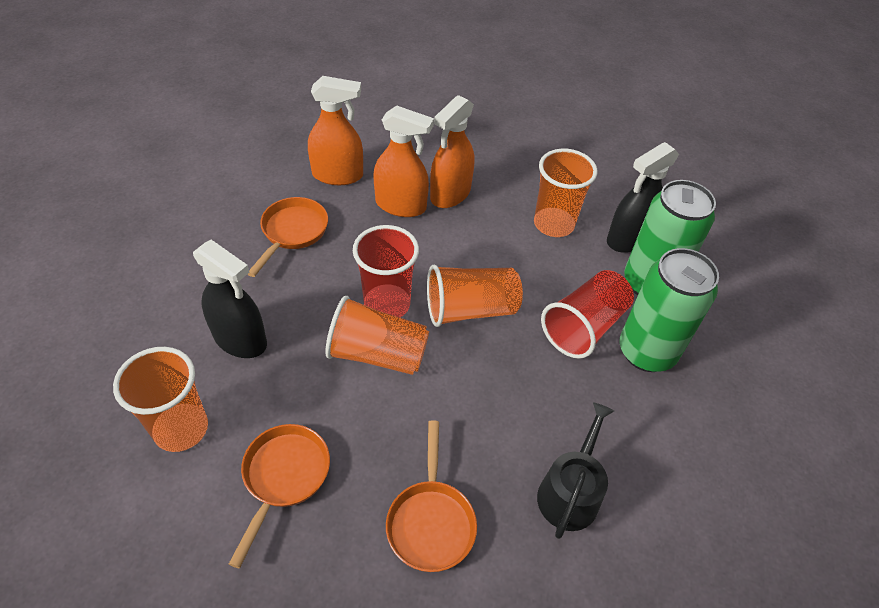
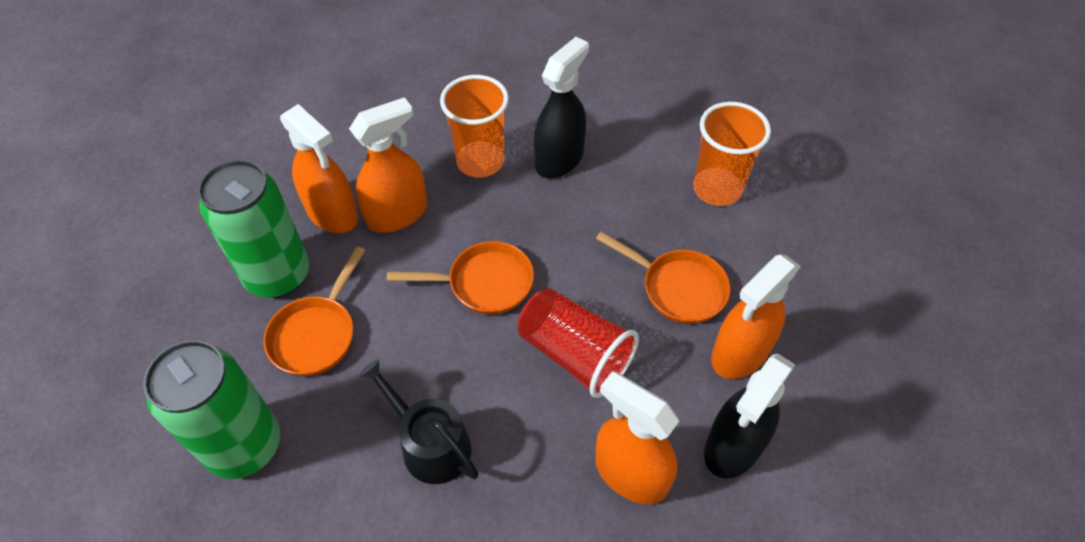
orange cup: 4 -> 2
orange spray bottle: 3 -> 4
red cup: 2 -> 1

